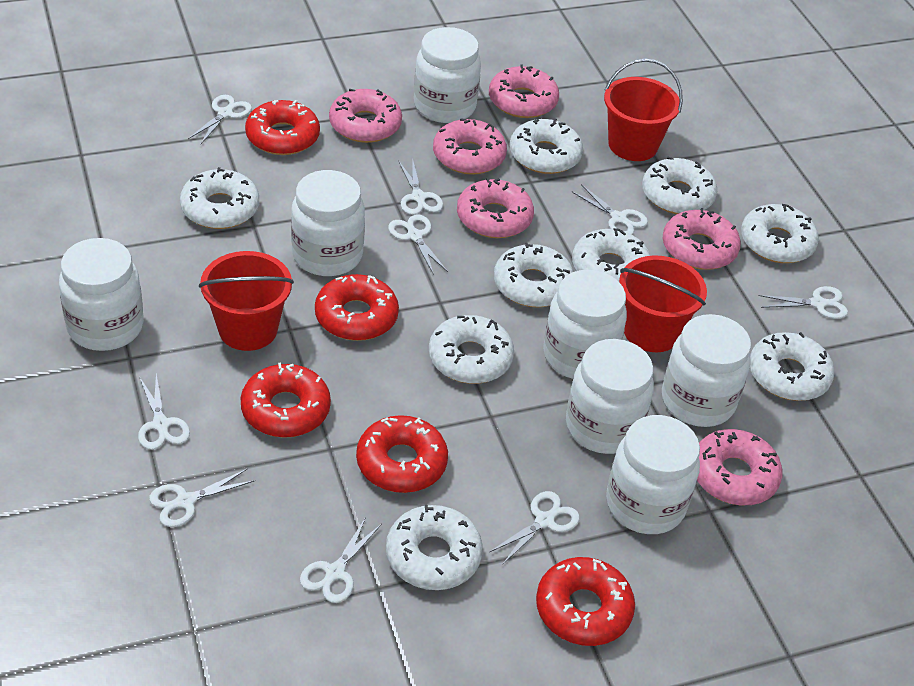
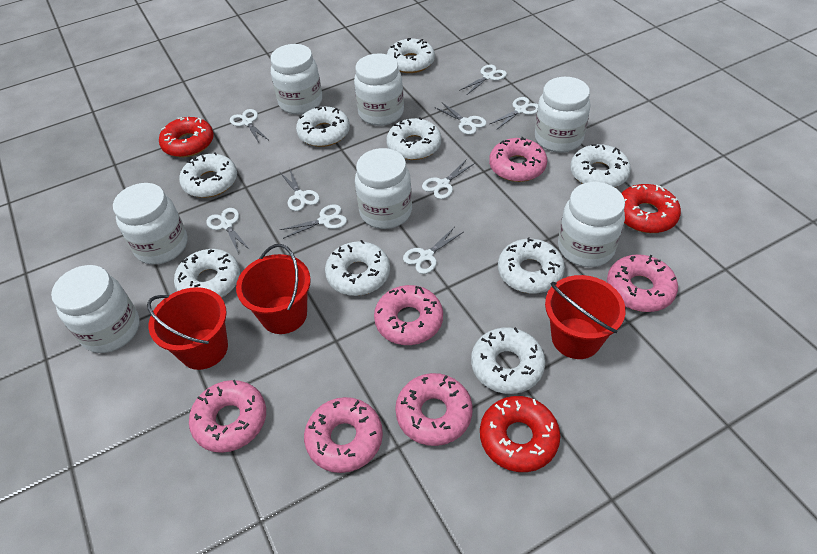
red donut: 5 -> 3

